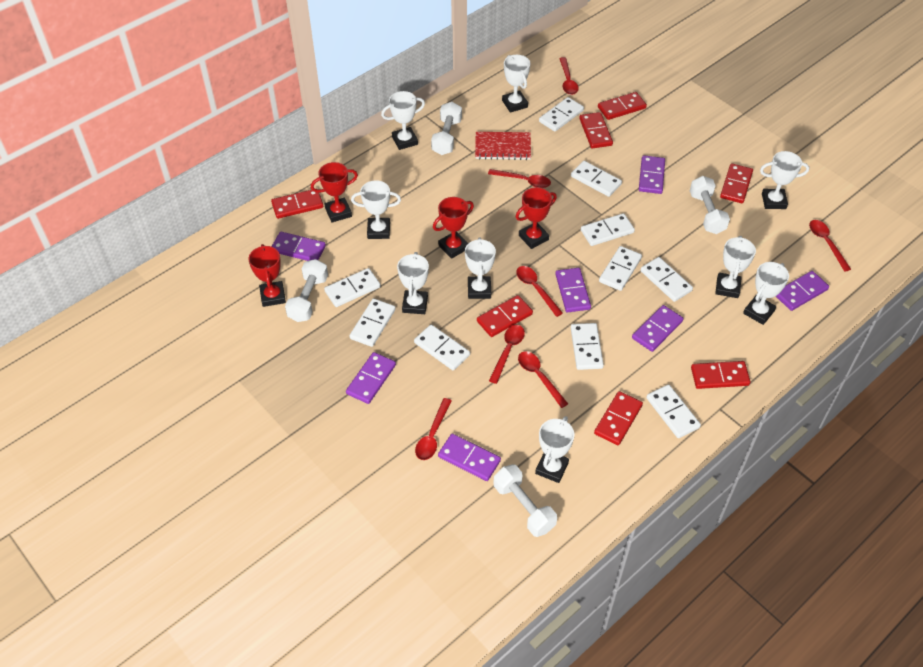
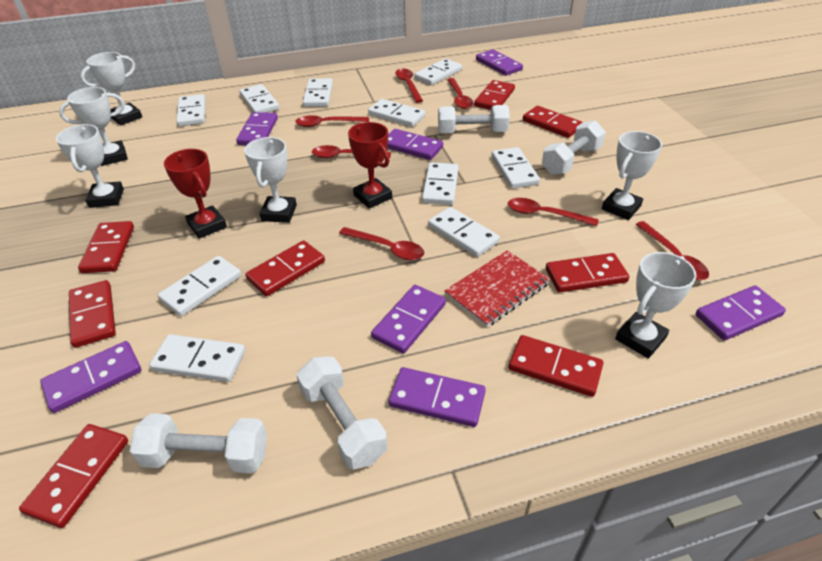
red domino: 7 -> 8
red trophy: 4 -> 2
white trophy: 9 -> 6

